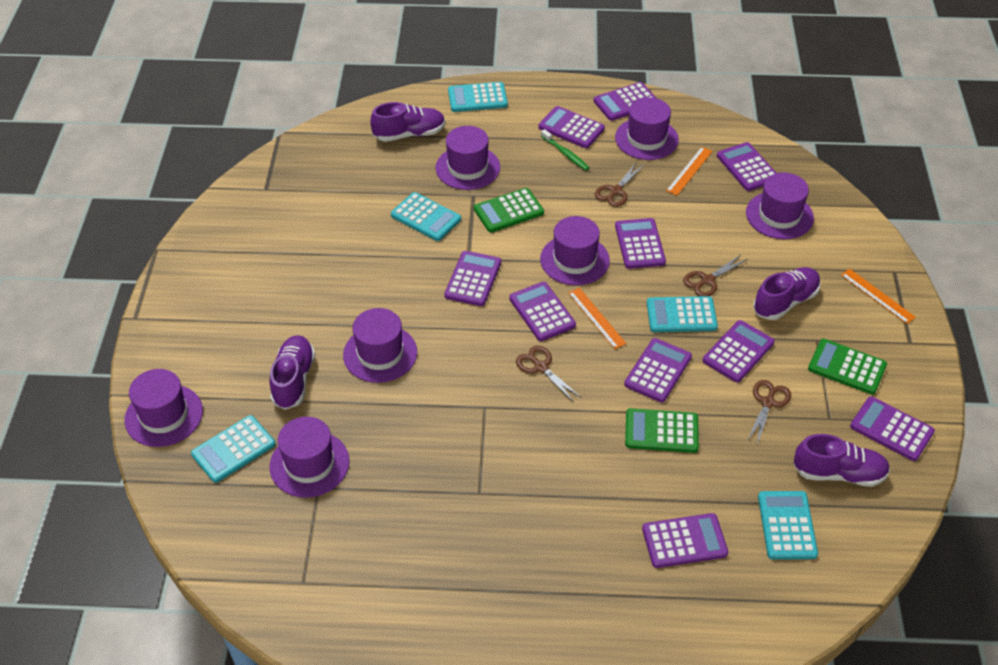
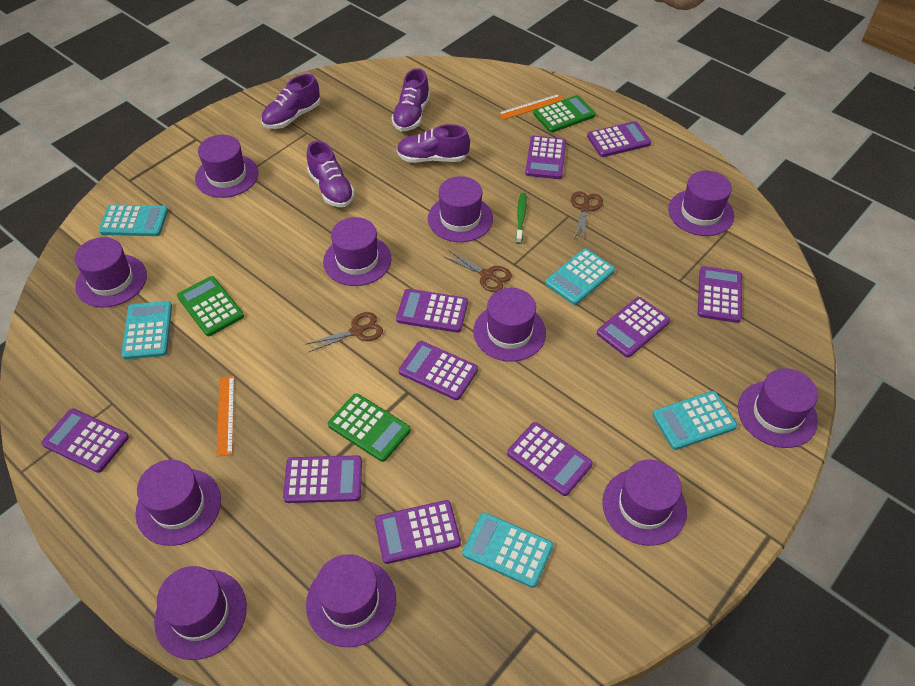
brown scissors: 4 -> 3
orange ruler: 3 -> 2
purple hat: 7 -> 11

